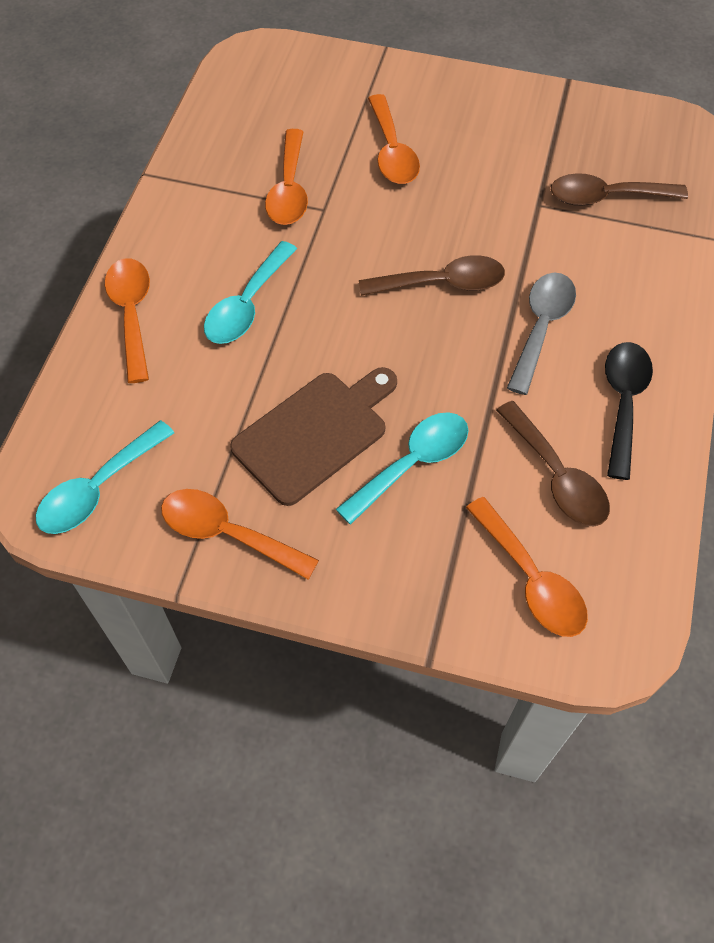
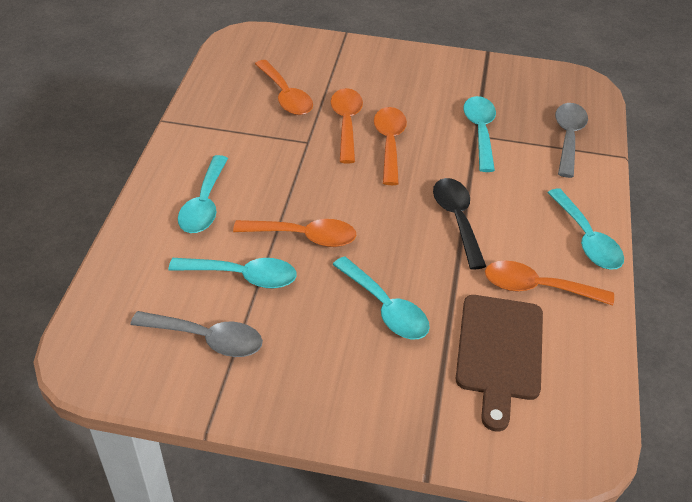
brown spoon: 3 -> 0
grey spoon: 1 -> 2
turquoise spoon: 3 -> 5

